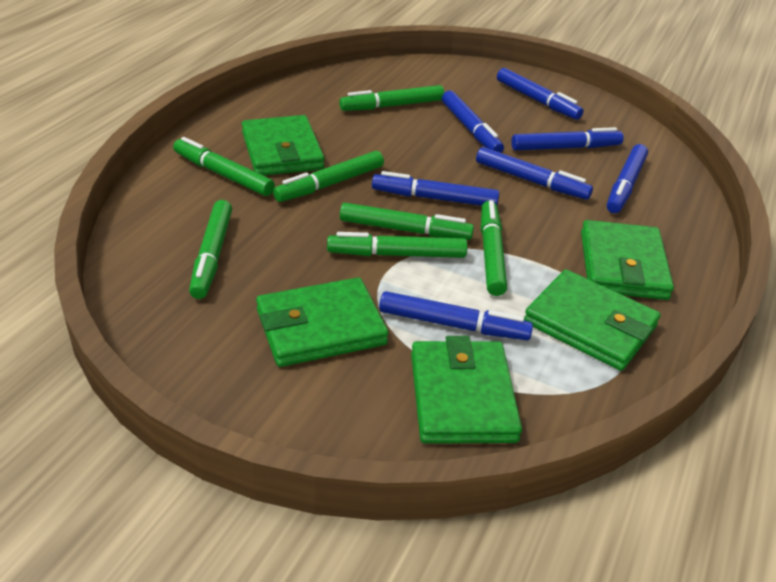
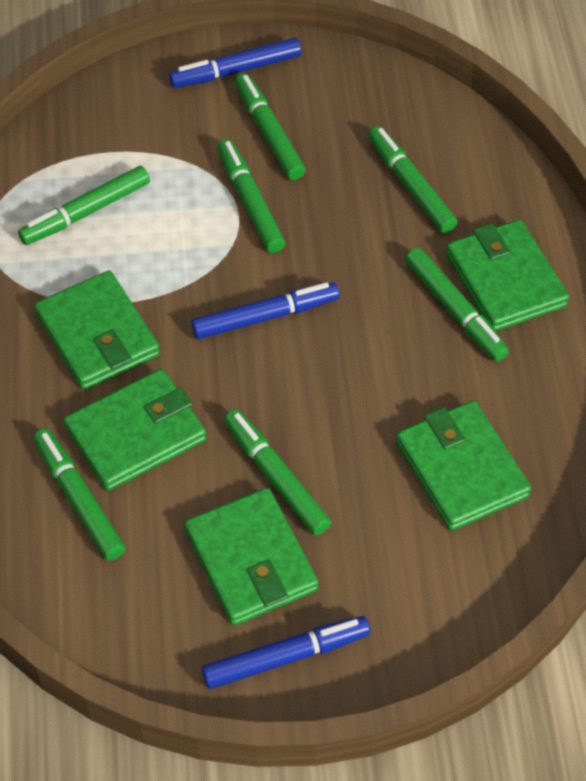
blue marker: 7 -> 3

